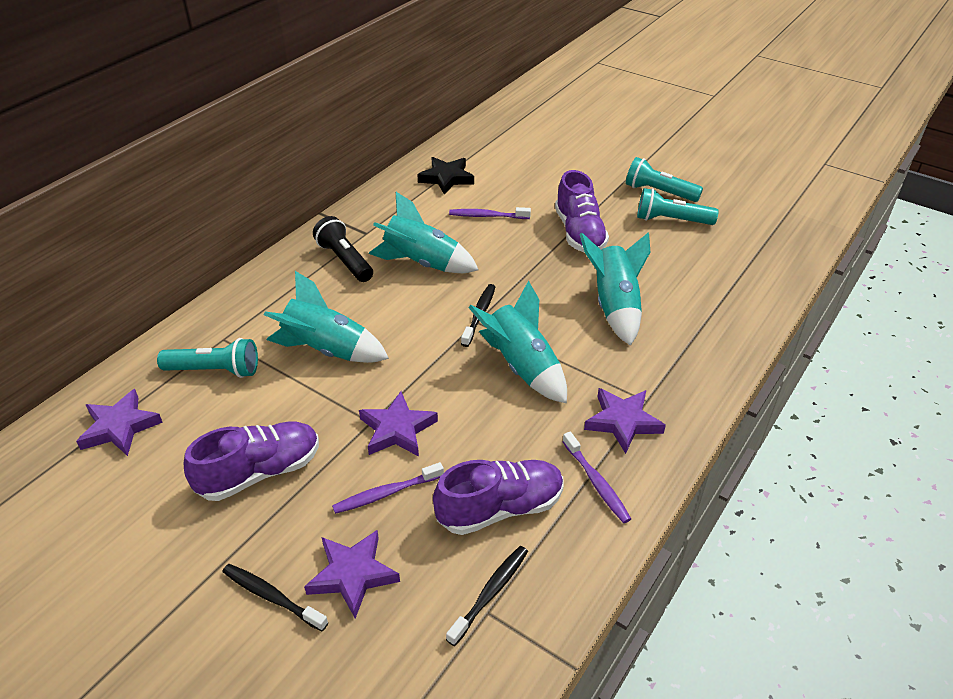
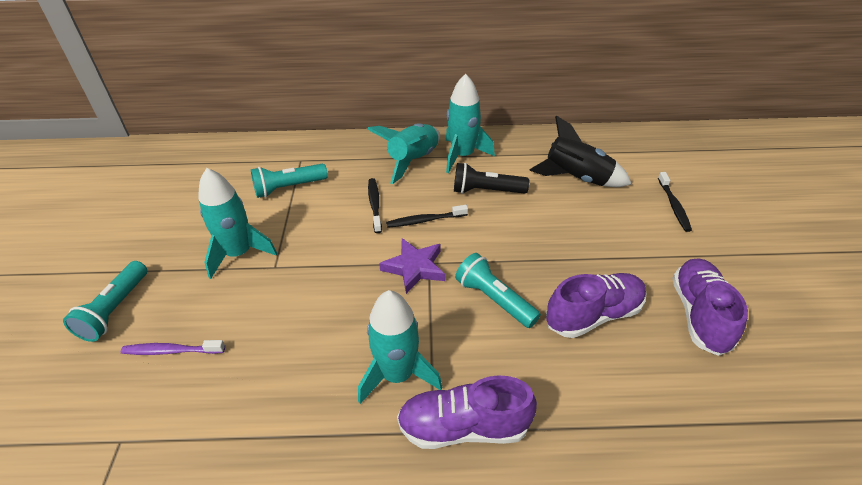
black rocket: 0 -> 1
black star: 1 -> 0
purple star: 4 -> 1
purple toothbrush: 3 -> 1

